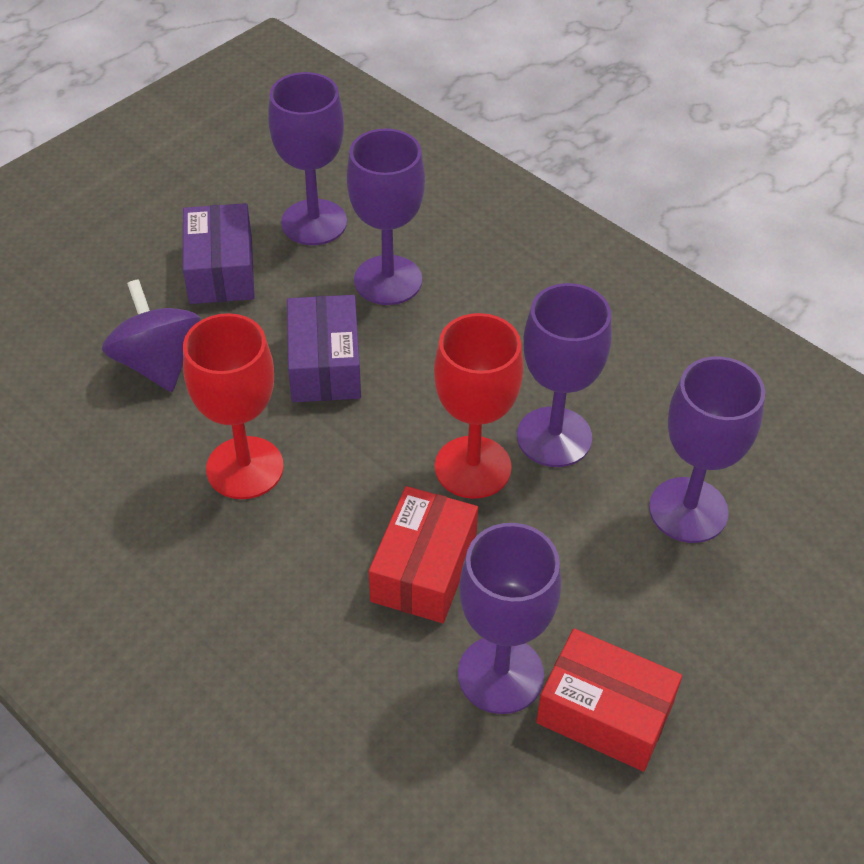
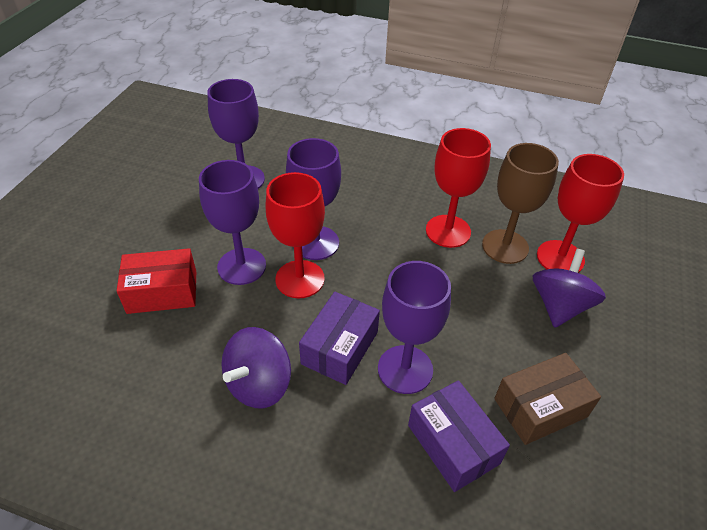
brown box: 0 -> 1
brown goblet: 0 -> 1
purple goblet: 5 -> 4
purple spinning top: 1 -> 2
red box: 2 -> 1
red goblet: 2 -> 3

